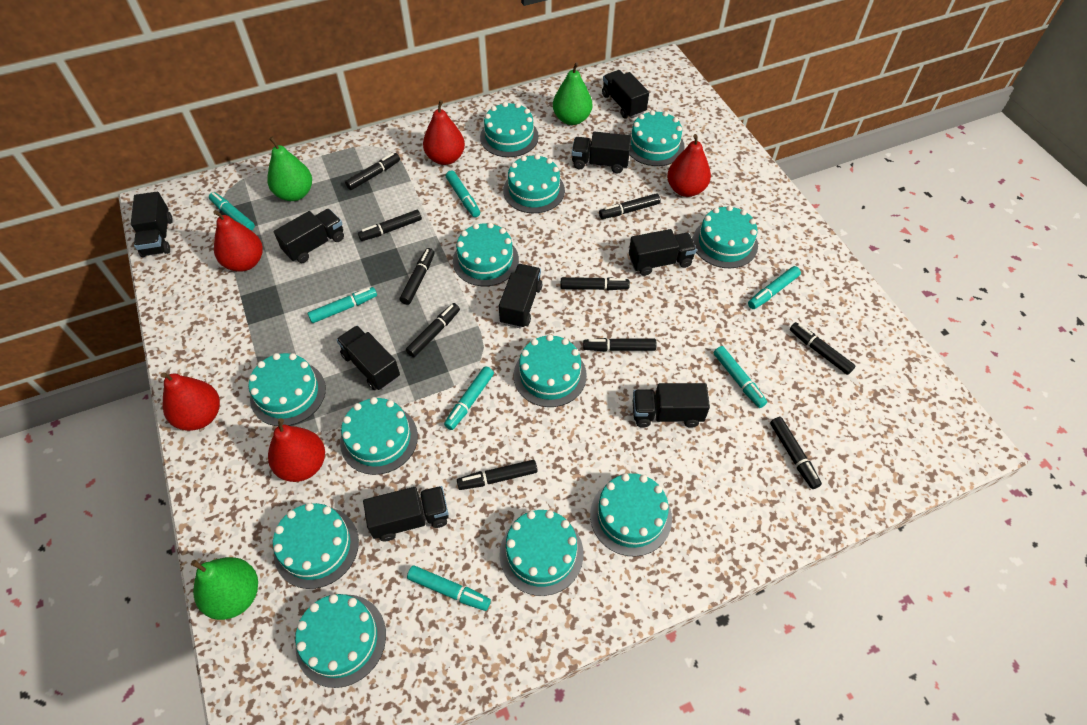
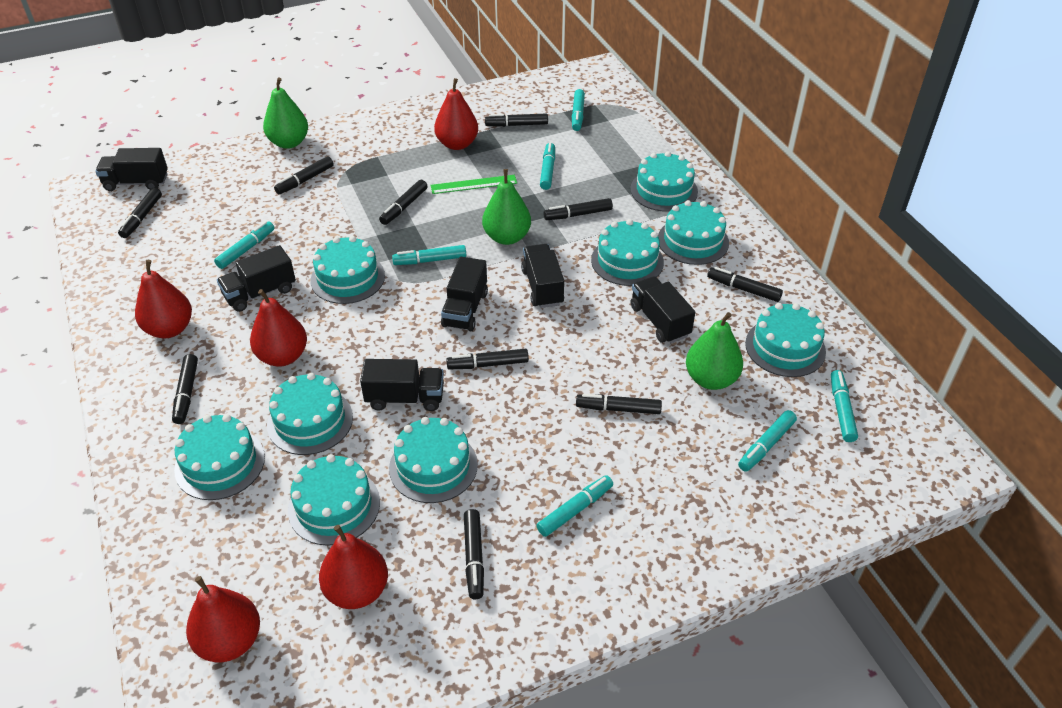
black truck: 9 -> 6
green ruler: 0 -> 1
turquoise cake: 12 -> 9

